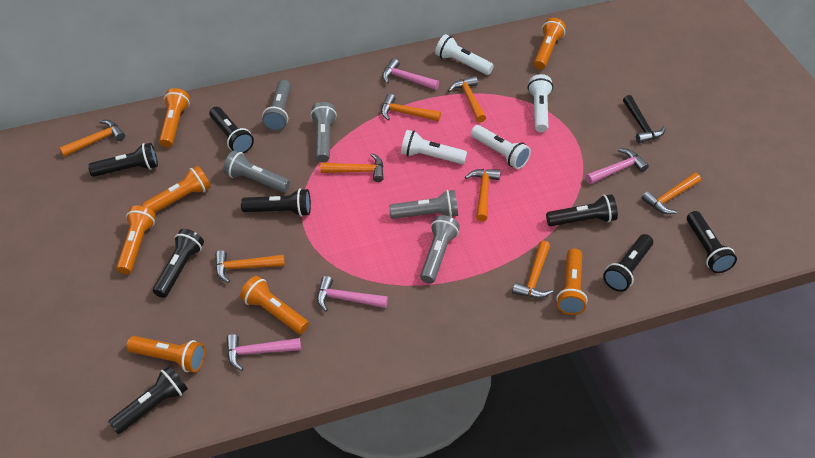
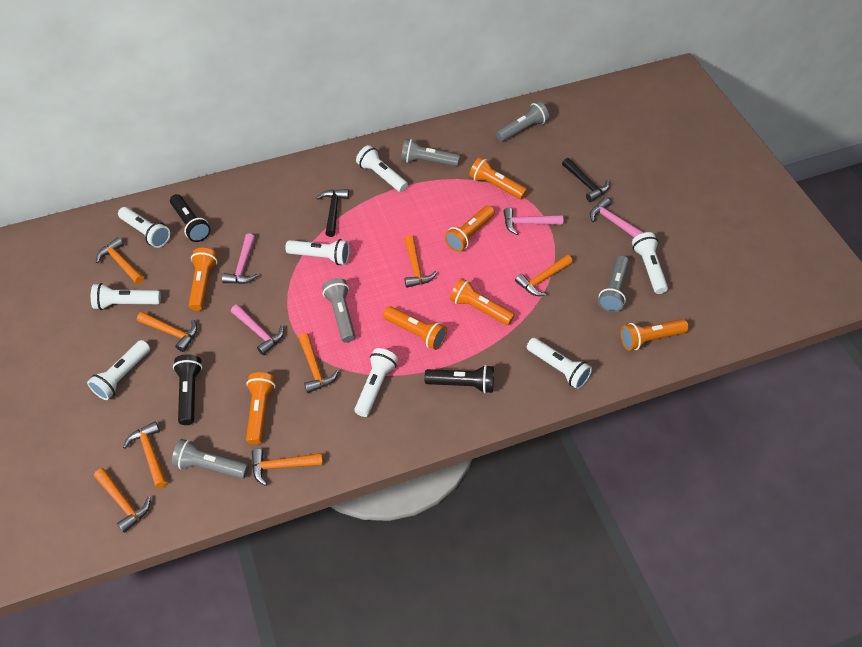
black flashlight: 8 -> 3
black hammer: 1 -> 2
white flashlight: 4 -> 8

